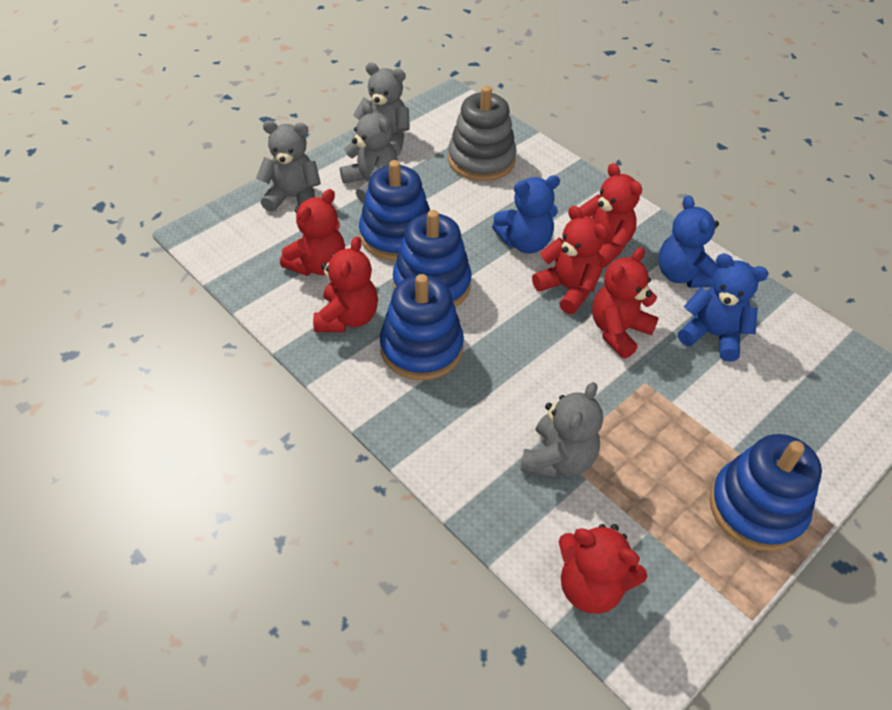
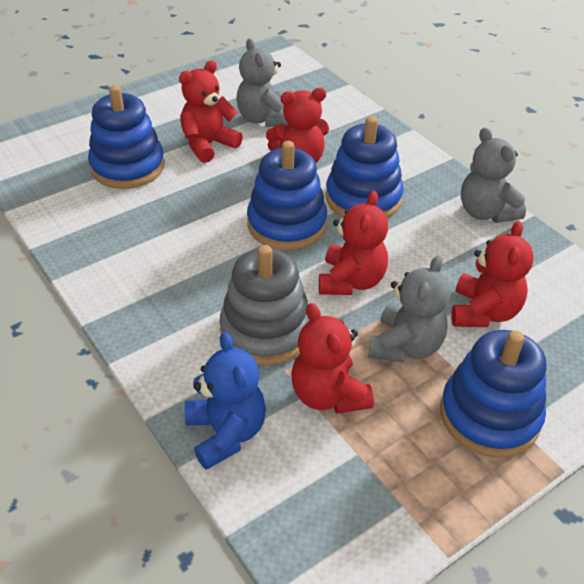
blue teddy bear: 3 -> 1
grey teddy bear: 4 -> 3
red teddy bear: 6 -> 5

